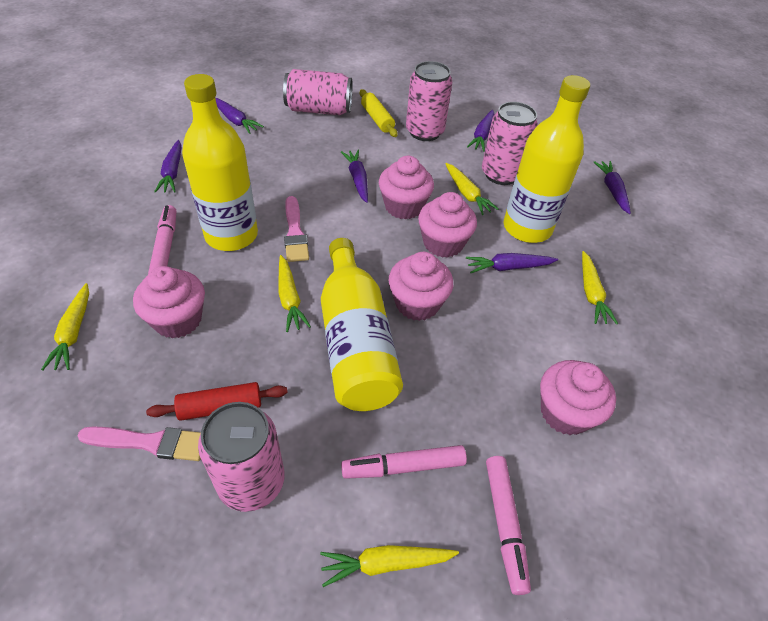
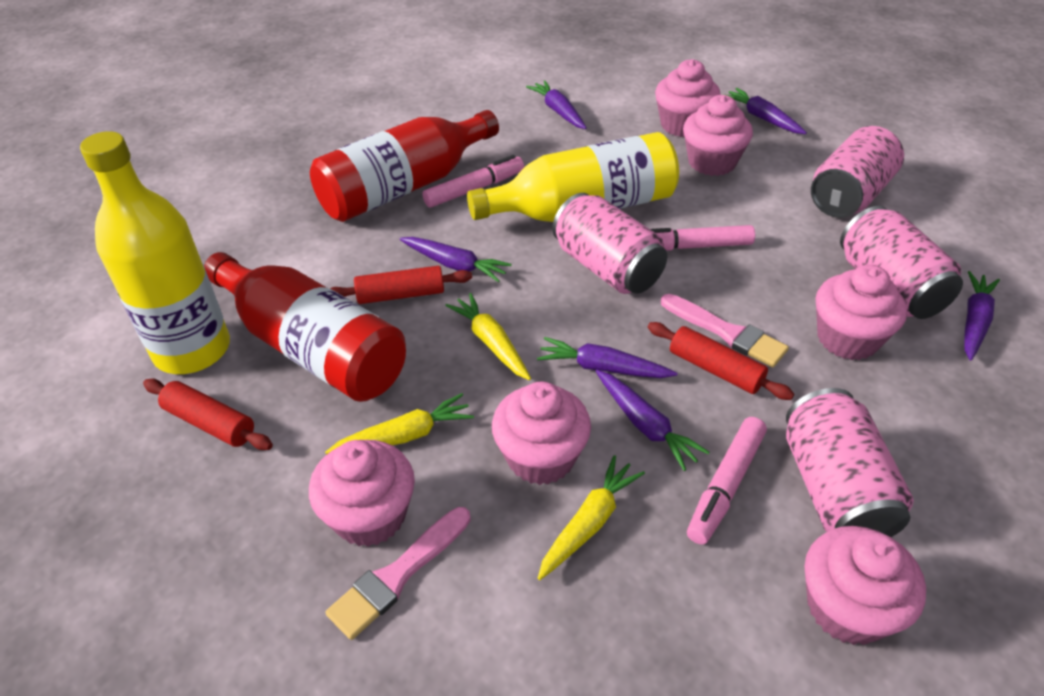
pink cupcake: 5 -> 6
red bottle: 0 -> 2
red rolling pin: 1 -> 3
yellow bottle: 3 -> 2
yellow carrot: 5 -> 3
yellow rolling pin: 1 -> 0

